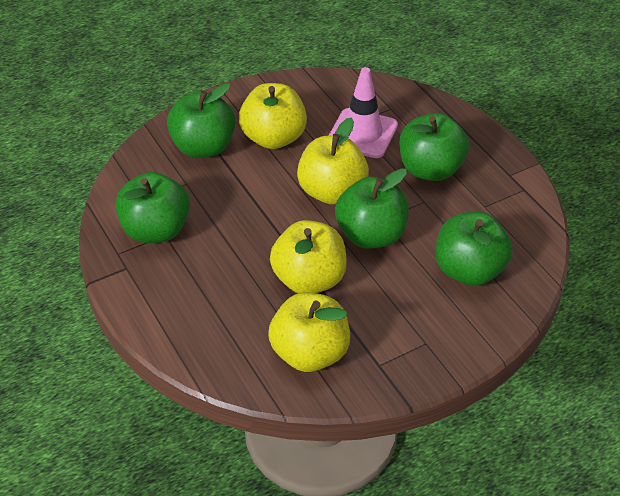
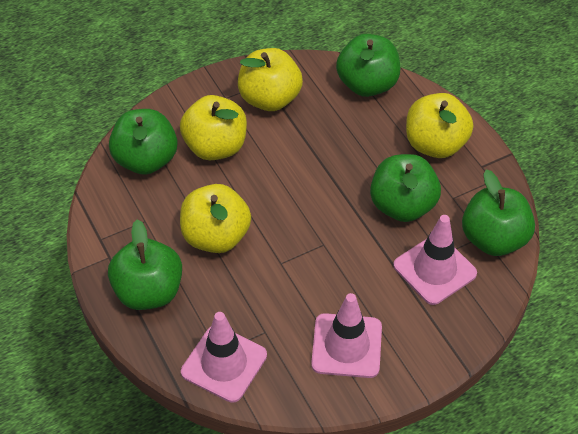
pink traffic cone: 1 -> 3

